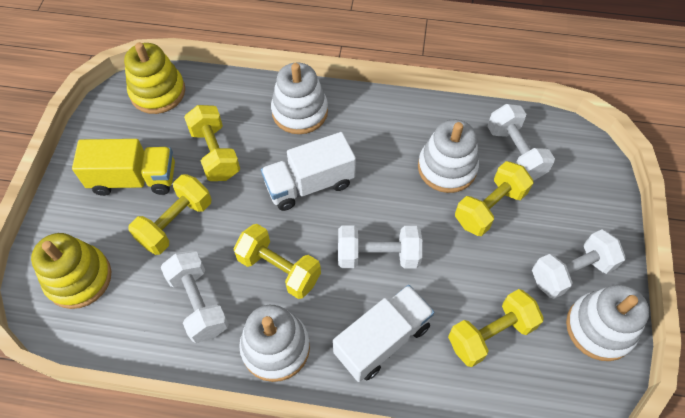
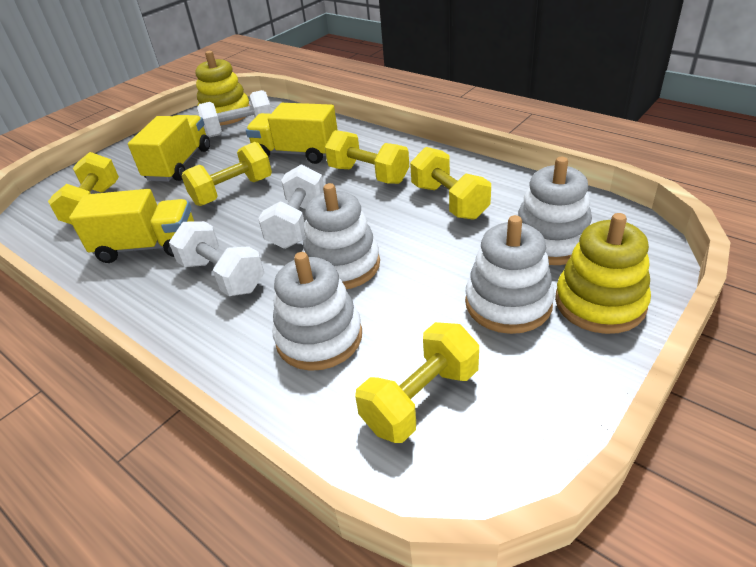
white dumbbell: 4 -> 3
white truck: 2 -> 0
yellow truck: 1 -> 3

